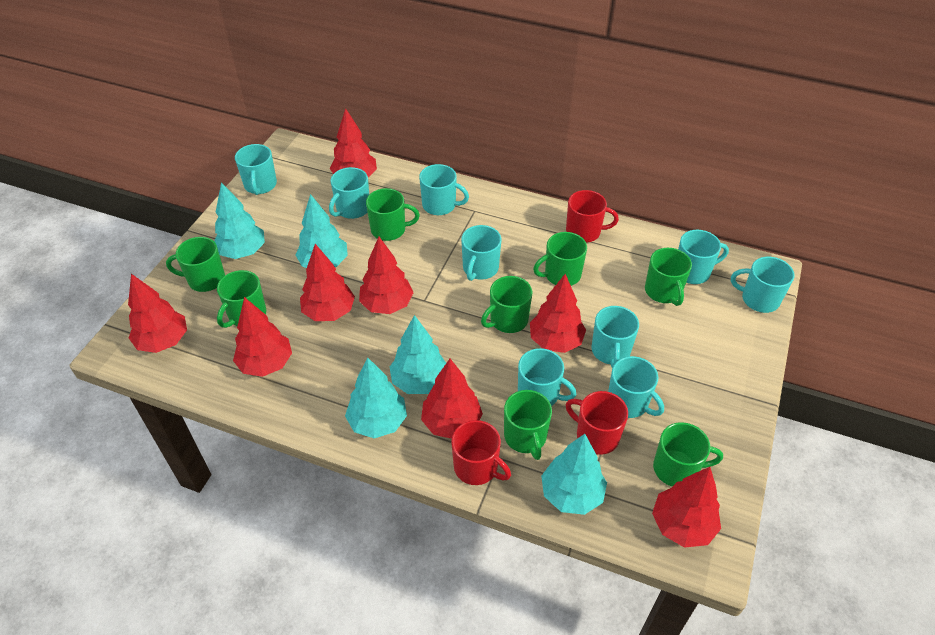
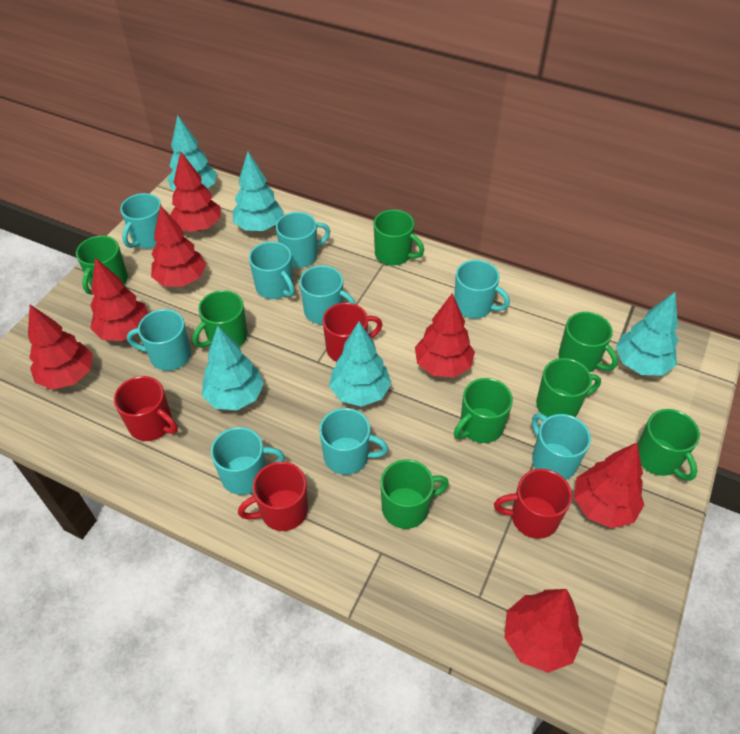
red mug: 3 -> 4
red tree: 8 -> 7

